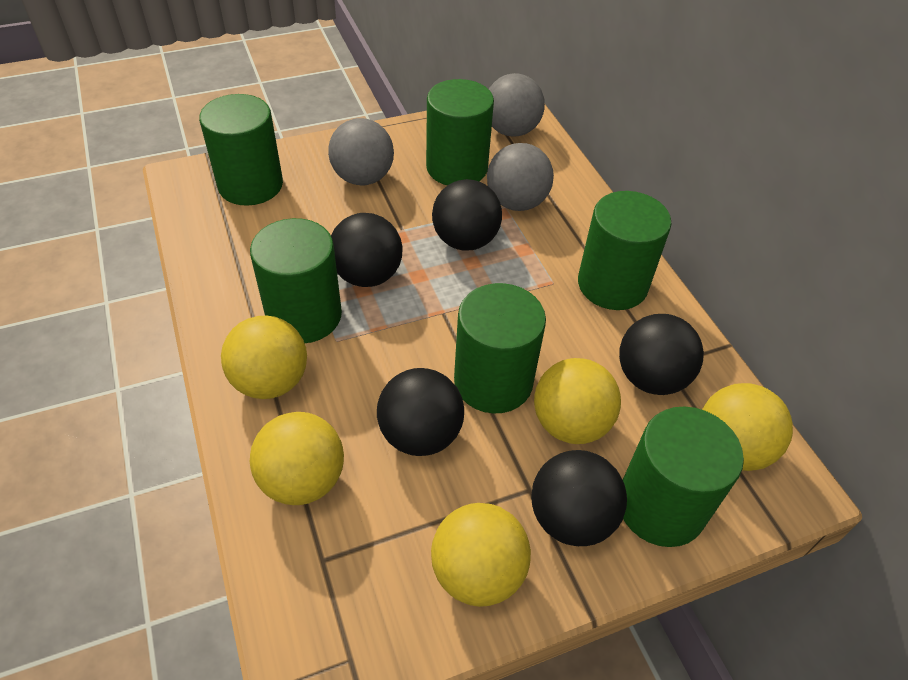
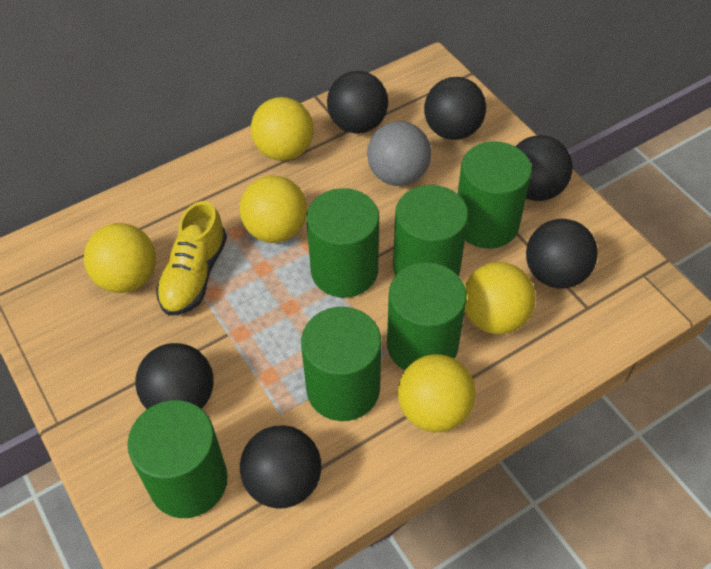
black ball: 5 -> 6
grey ball: 3 -> 1
yellow shoe: 0 -> 1

